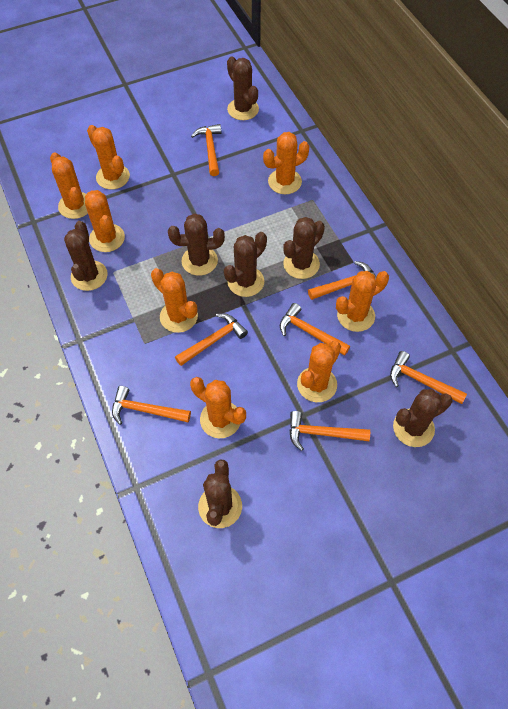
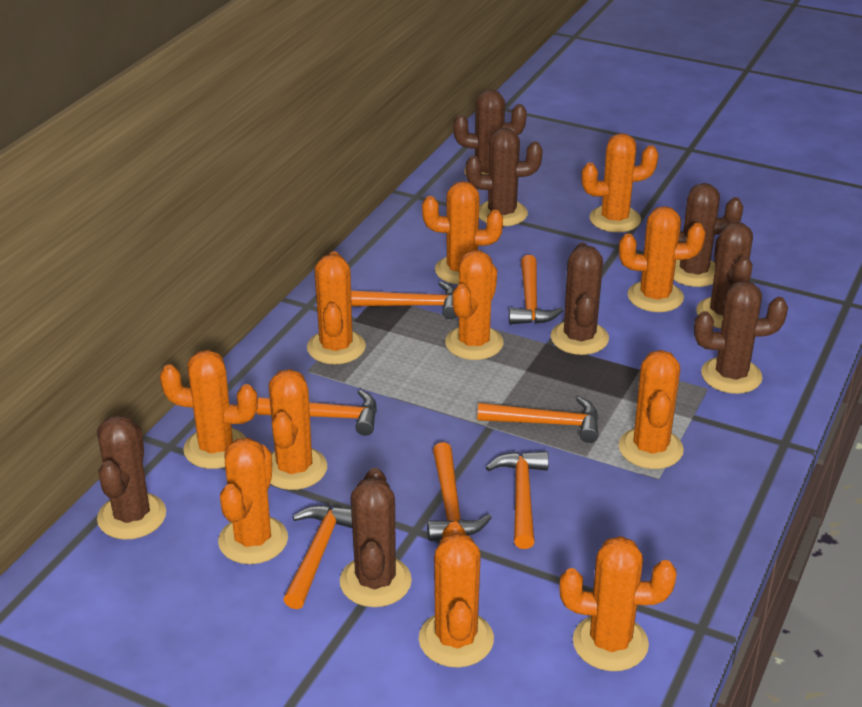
brown cactus: 7 -> 8
orange cactus: 8 -> 11

